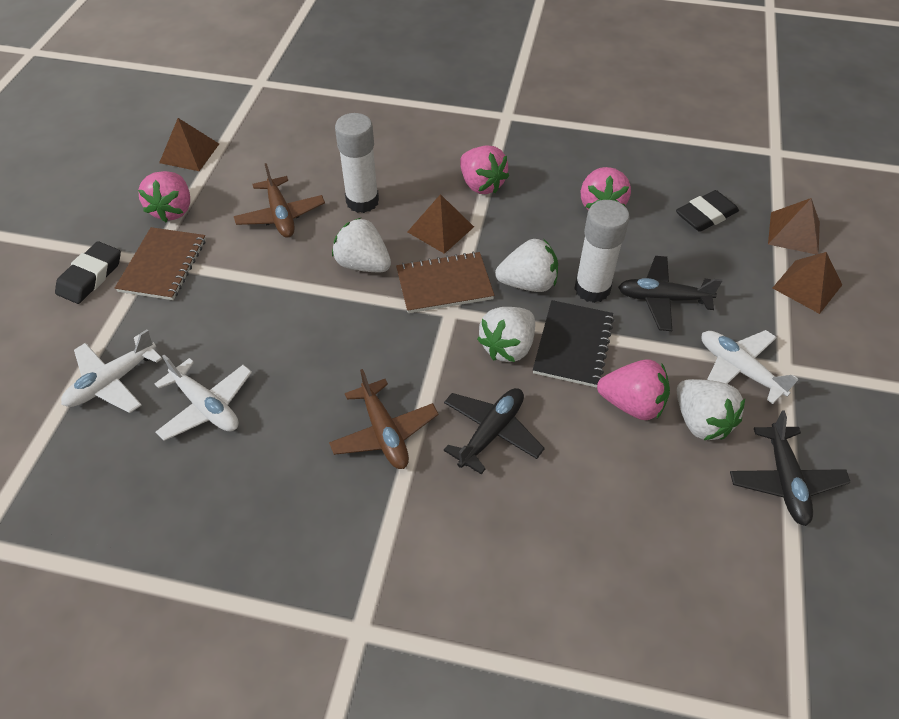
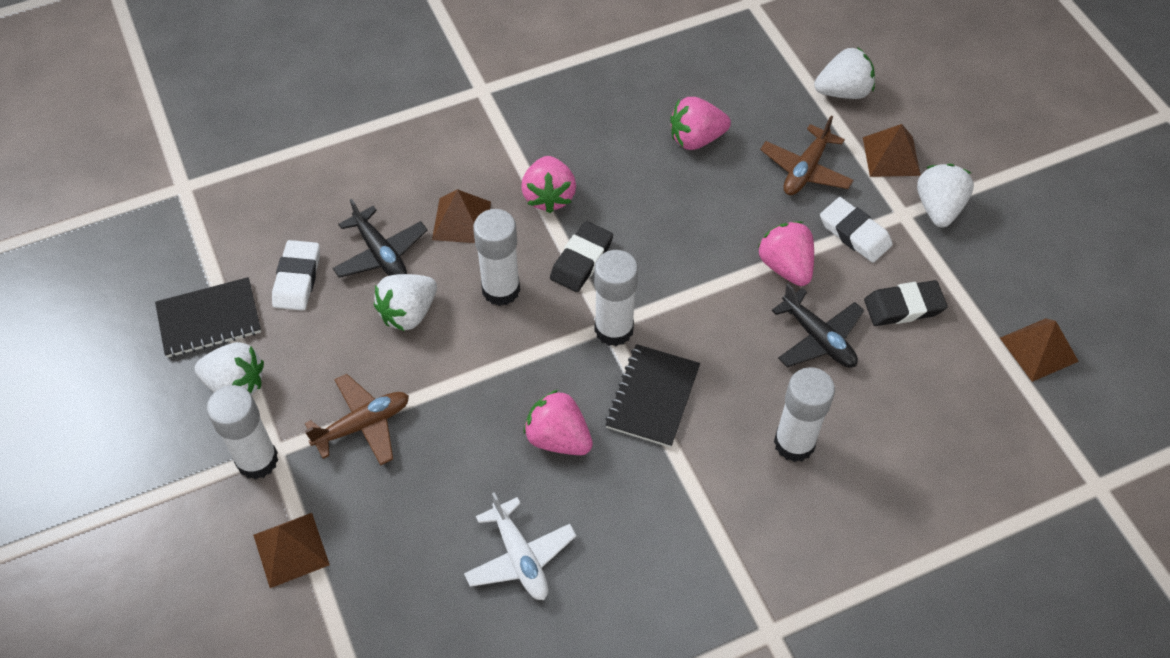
black notebook: 1 -> 2
black plane: 3 -> 2
brown notebook: 2 -> 0
white eraser: 0 -> 2
white glue stick: 2 -> 4
white plane: 3 -> 1

